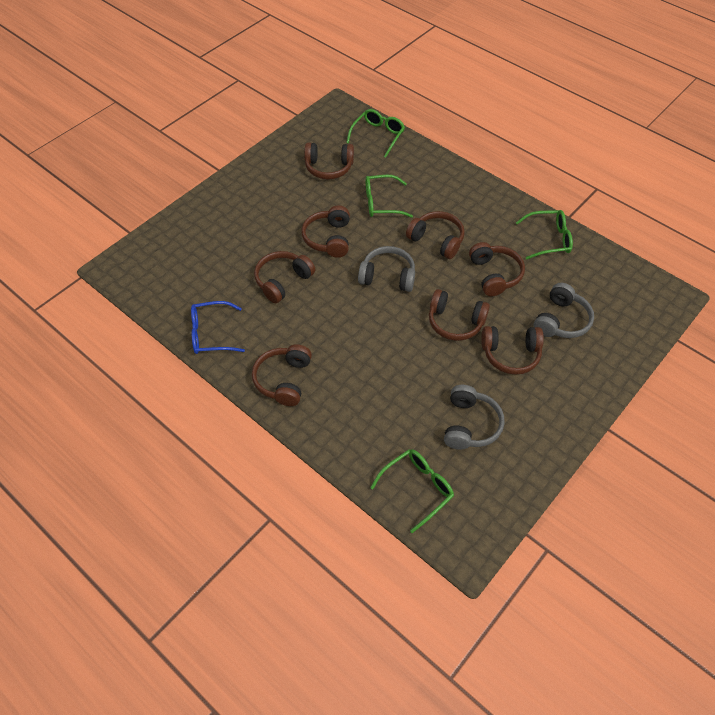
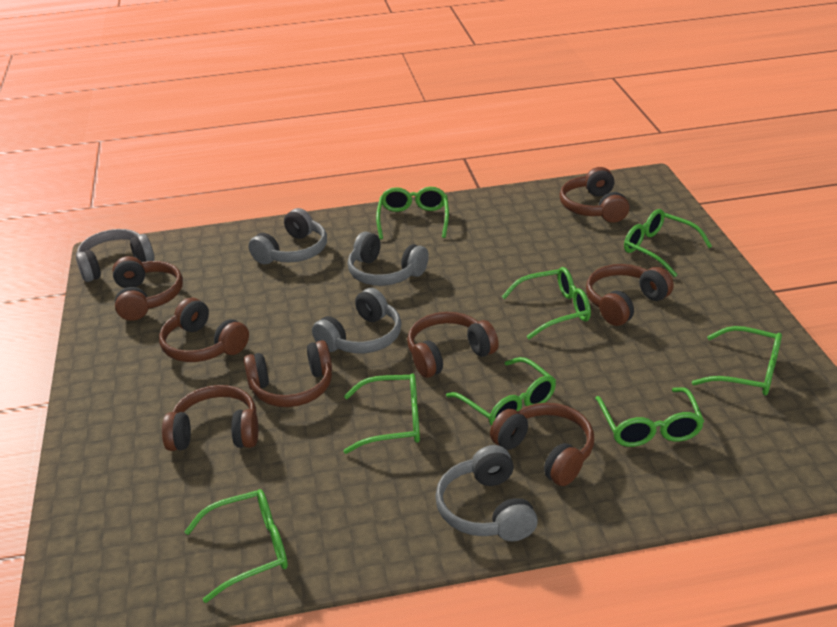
blue glasses: 1 -> 0
green glasses: 4 -> 8
grey headphones: 3 -> 5

